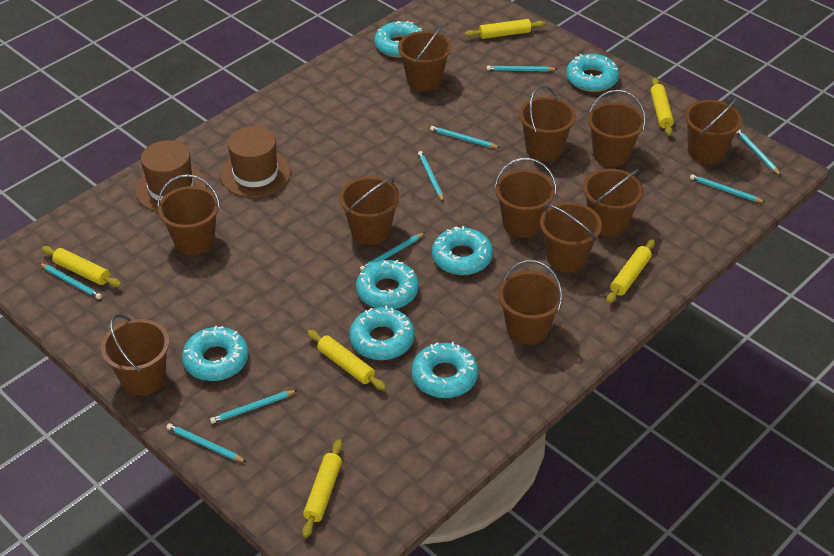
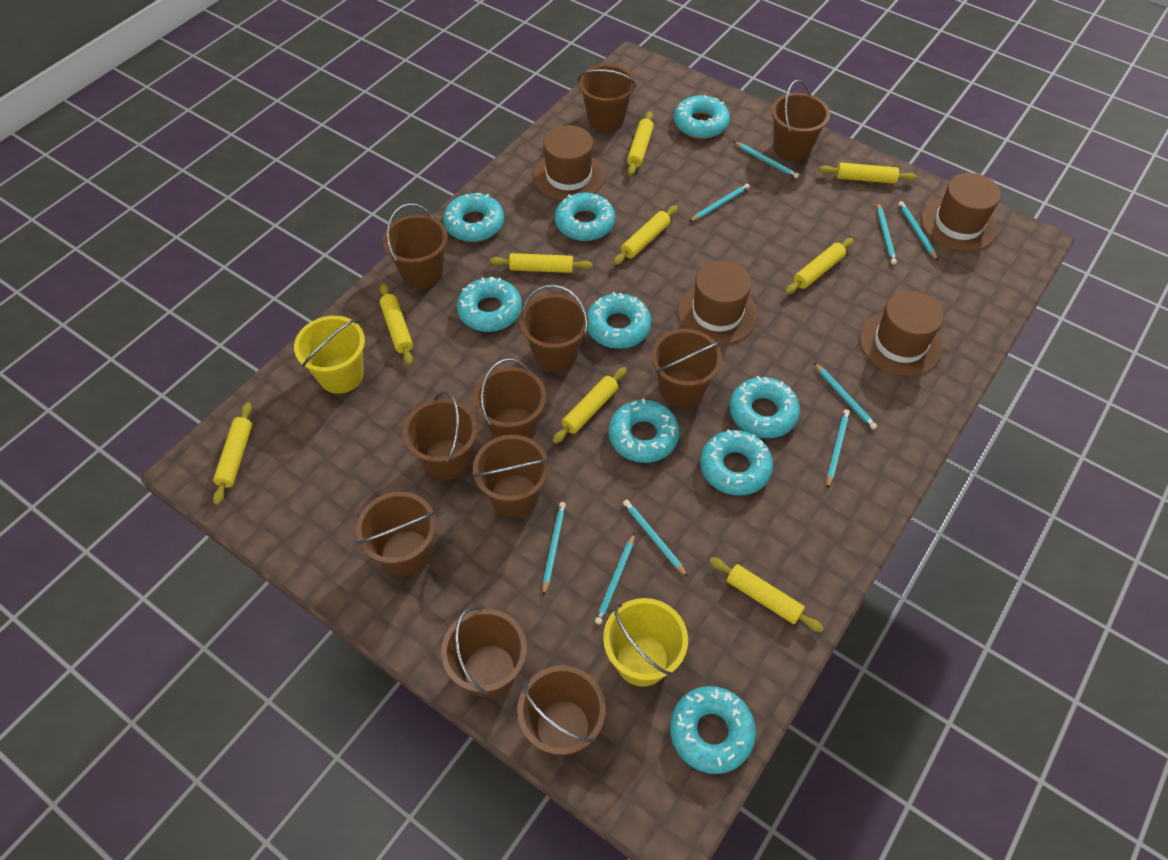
brown hat: 2 -> 4
turquoise donut: 7 -> 9
yellow bucket: 0 -> 2
yellow rolling pin: 6 -> 9

